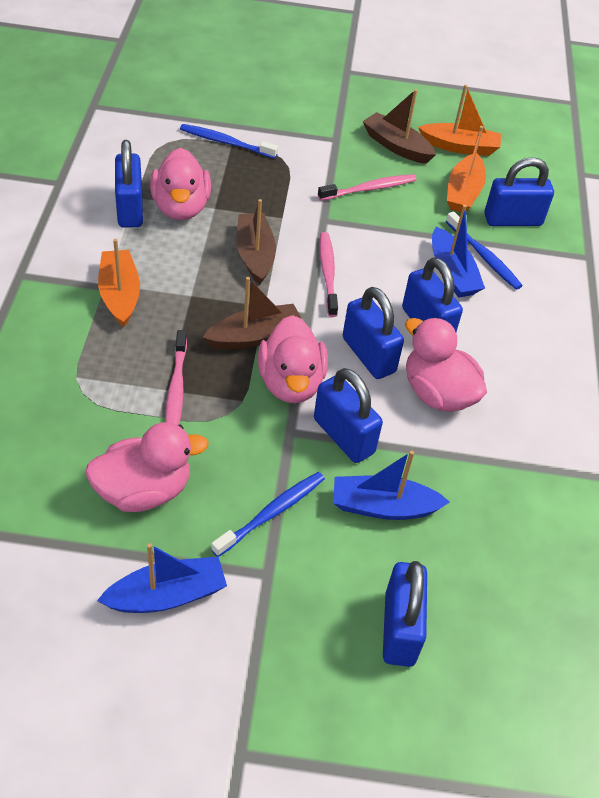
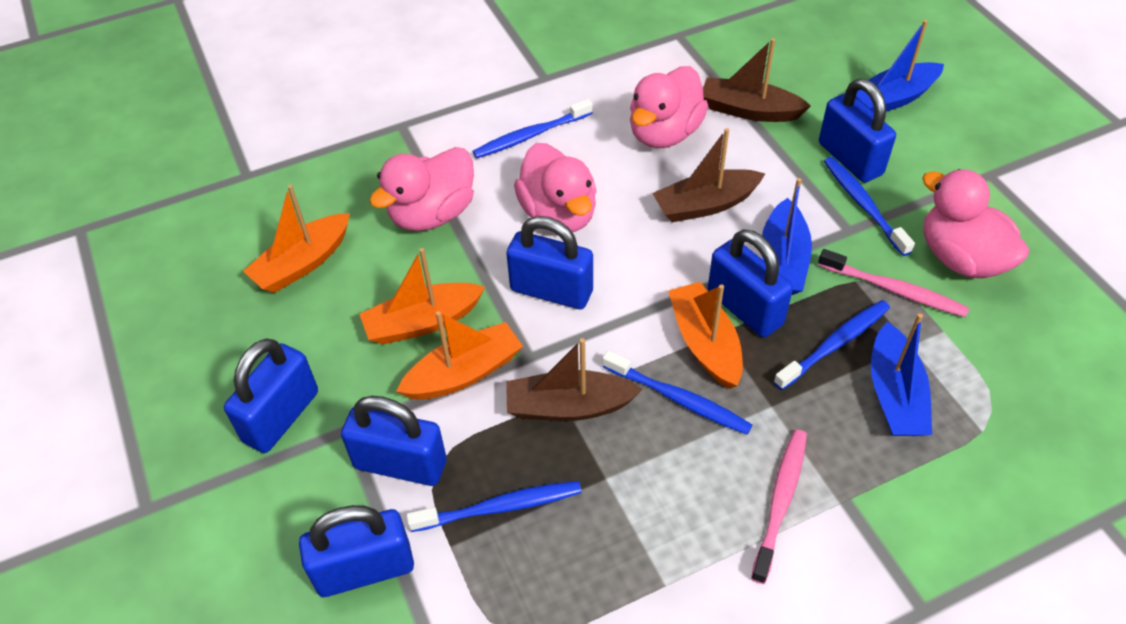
blue toothbrush: 3 -> 5
orange boat: 3 -> 4
pink toothbrush: 3 -> 2

